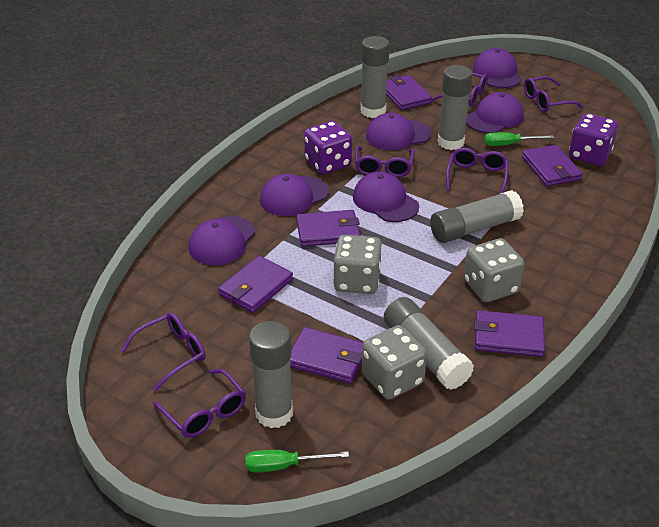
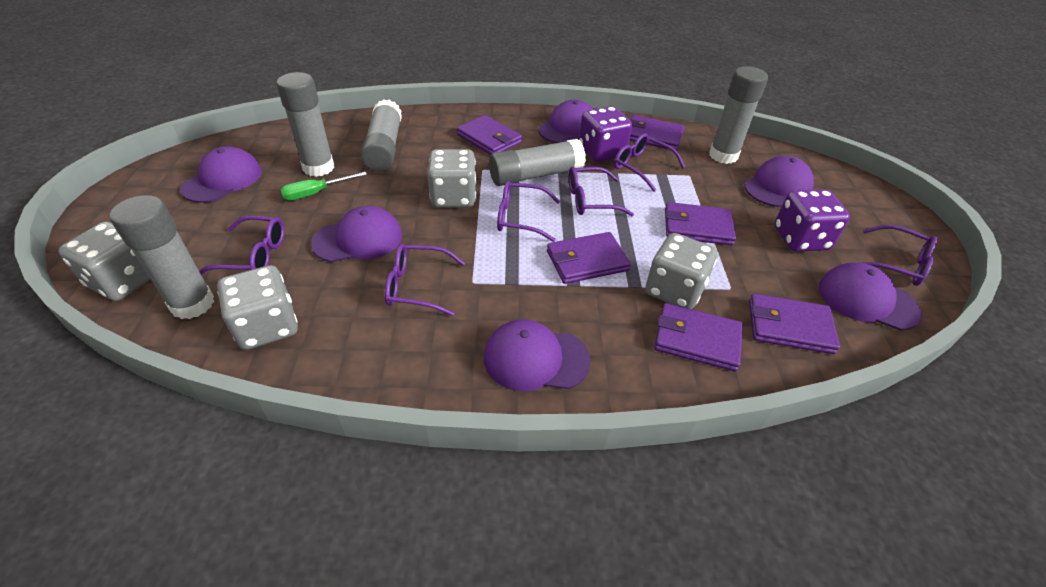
green screwdriver: 2 -> 1
grey dice: 3 -> 4

